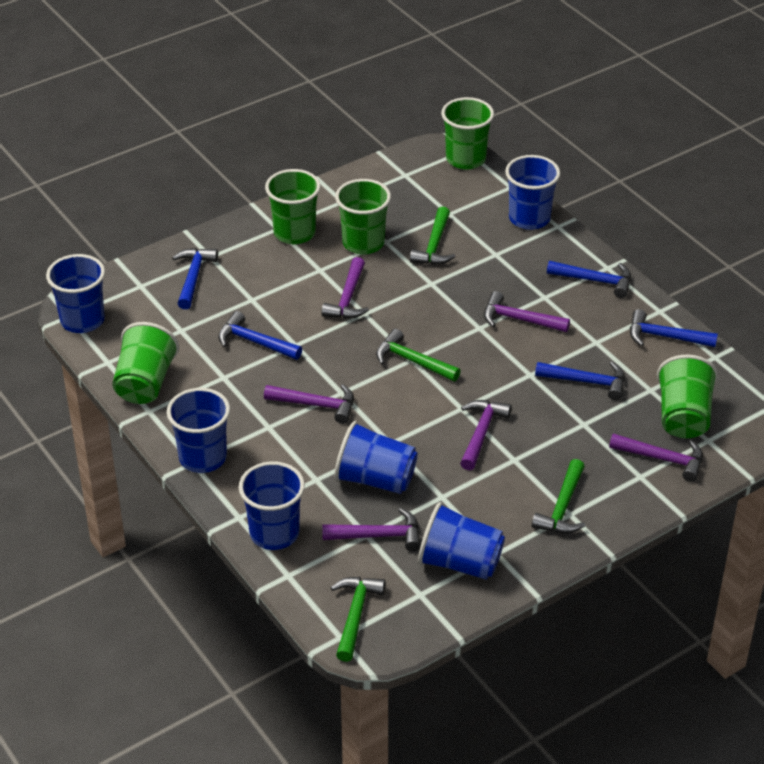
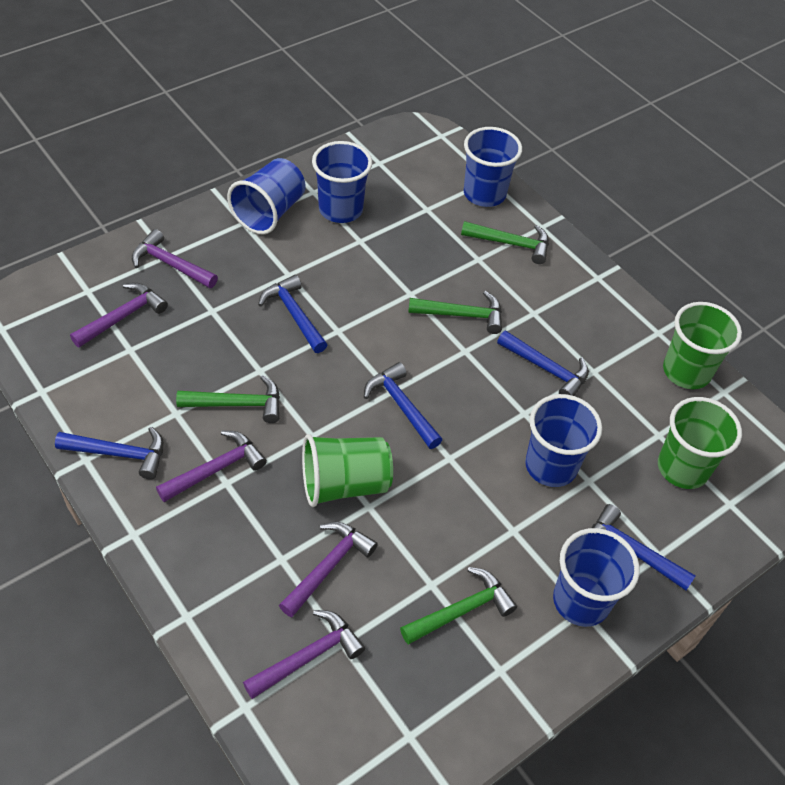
blue cup: 6 -> 5
green cup: 5 -> 3
purple hammer: 6 -> 5

